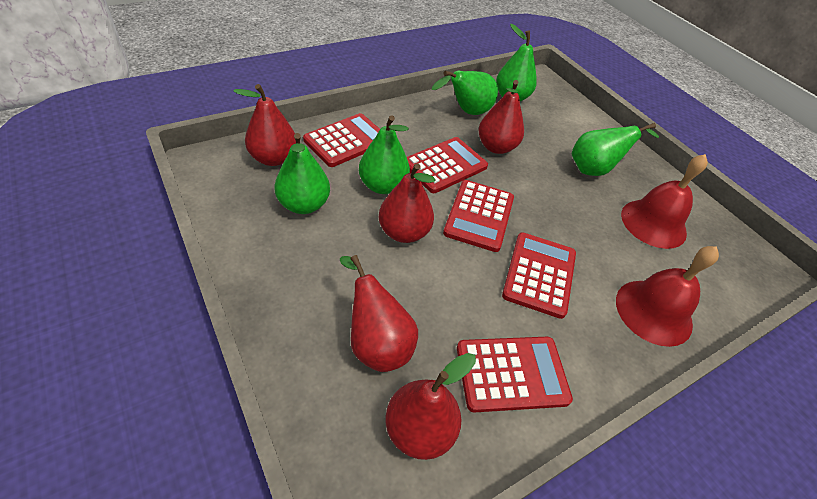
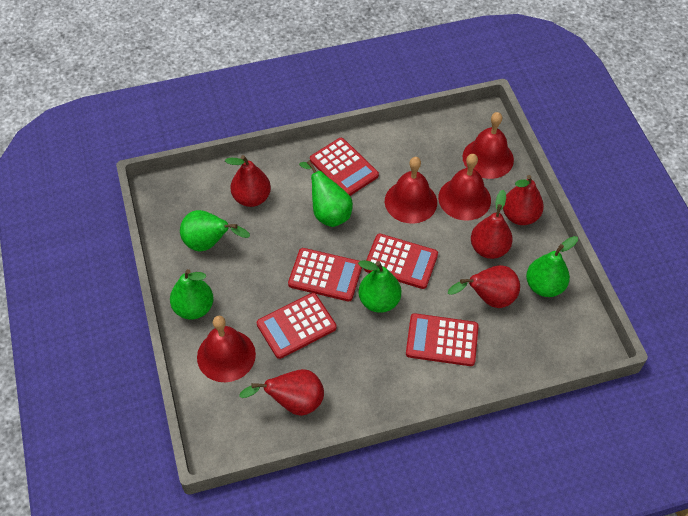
red bell: 2 -> 4

